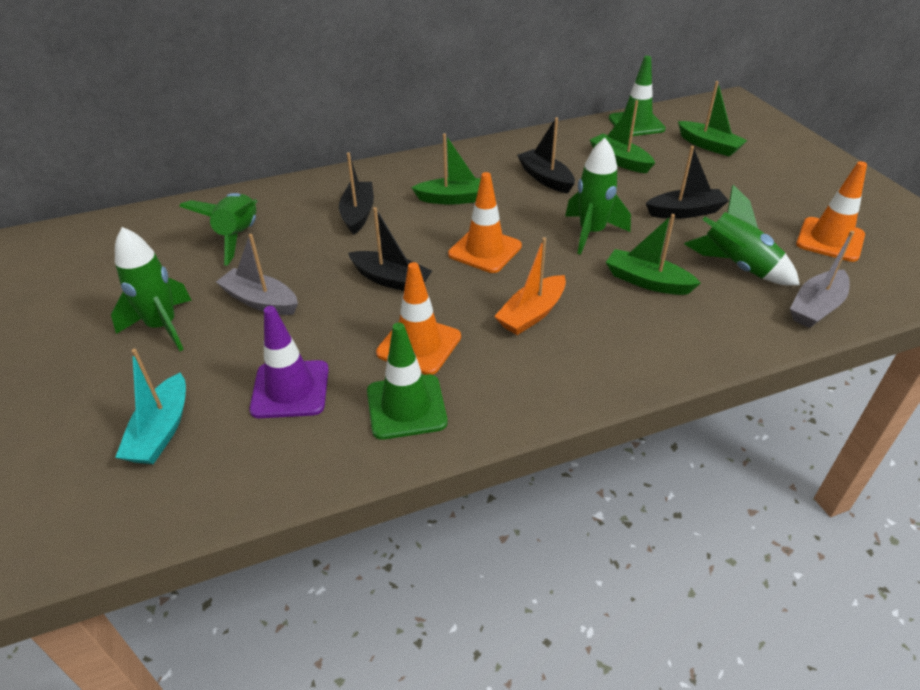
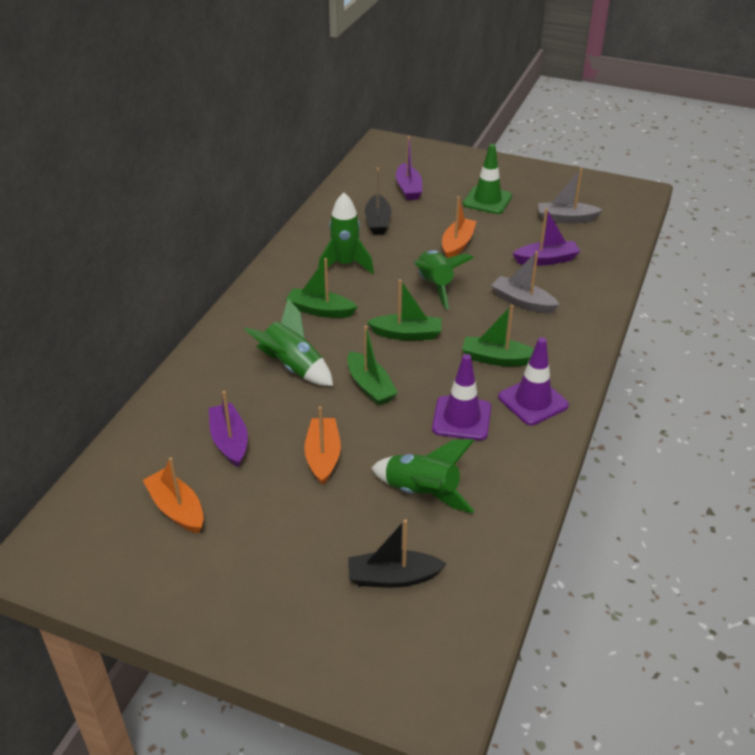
black boat: 4 -> 2
green traffic cone: 2 -> 1
orange boat: 1 -> 3
orange traffic cone: 3 -> 0
purple boat: 0 -> 3
purple traffic cone: 1 -> 2
turquoise boat: 1 -> 0

